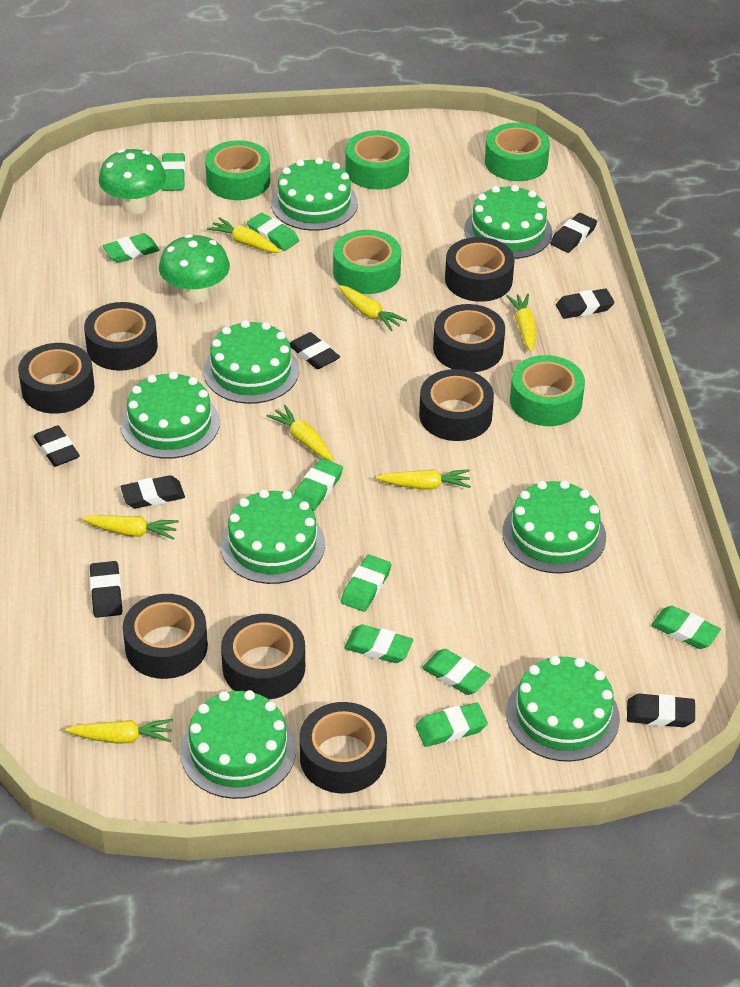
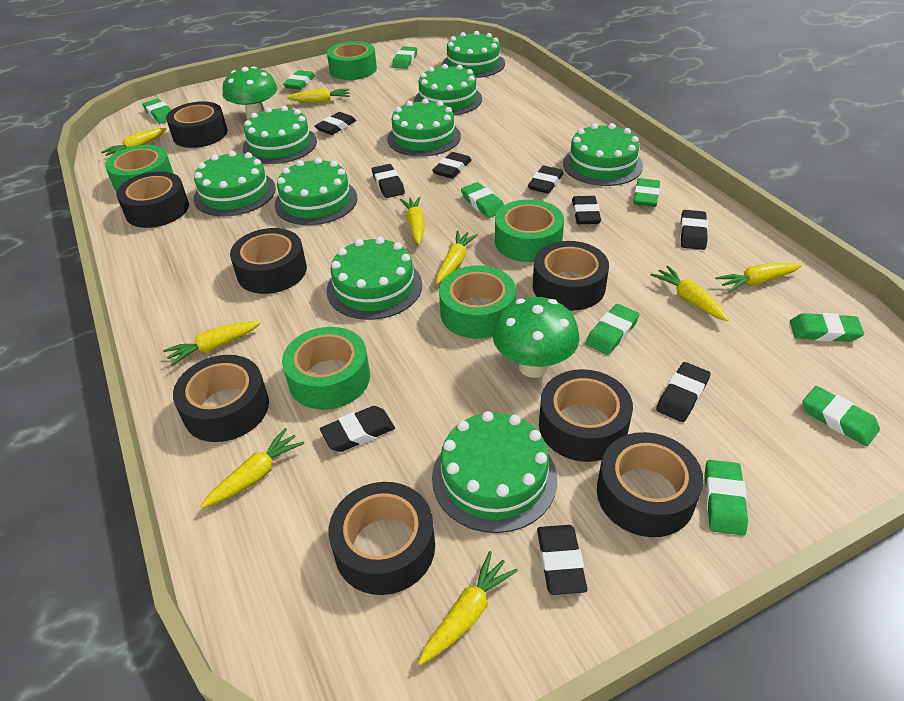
black eraser: 7 -> 9
green cake: 8 -> 9
yellow carrot: 7 -> 9

